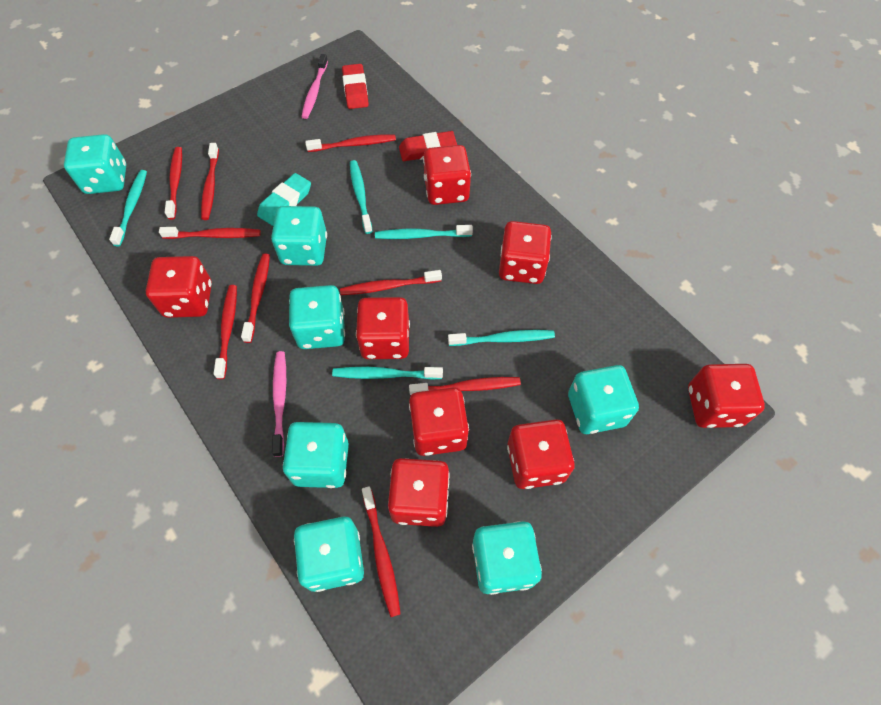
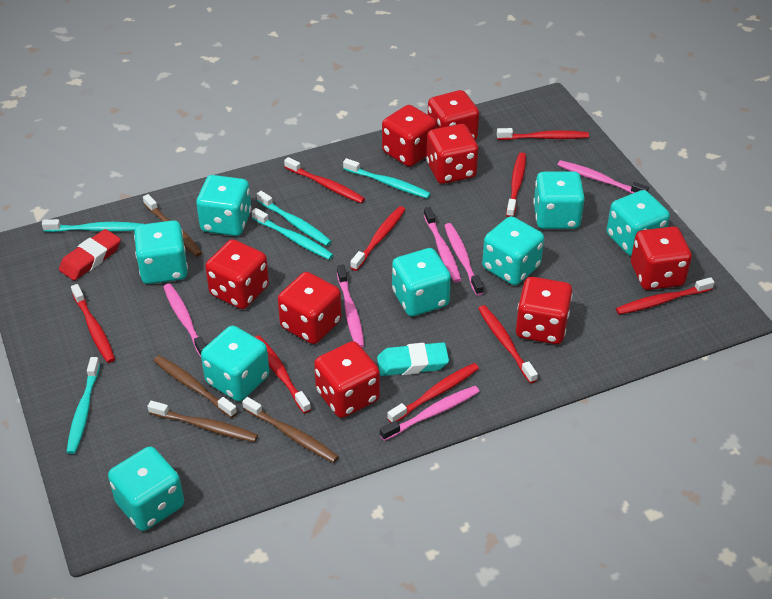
brown toothbrush: 0 -> 4
pink toothbrush: 2 -> 6
red eraser: 2 -> 1
turquoise dice: 7 -> 8

